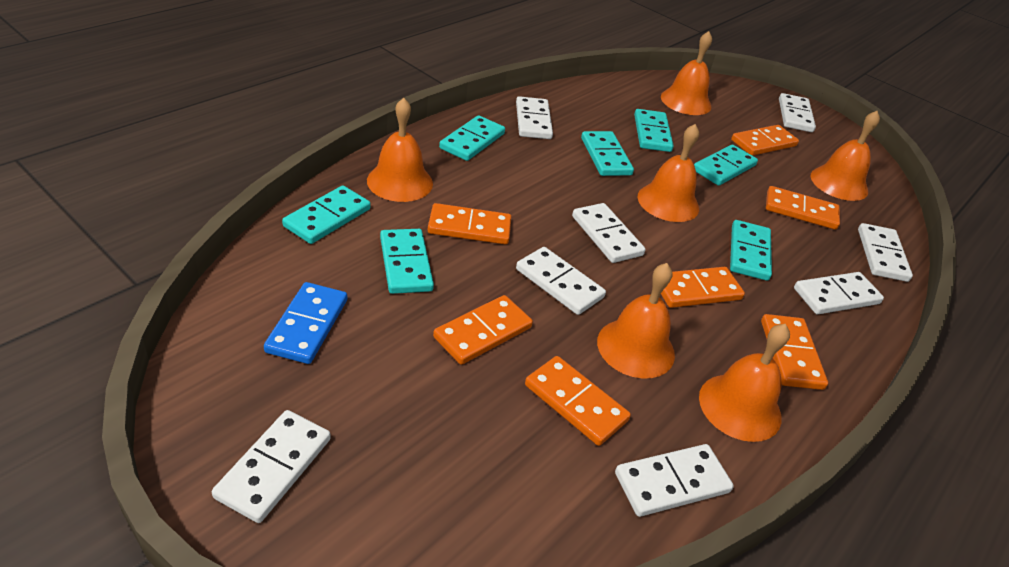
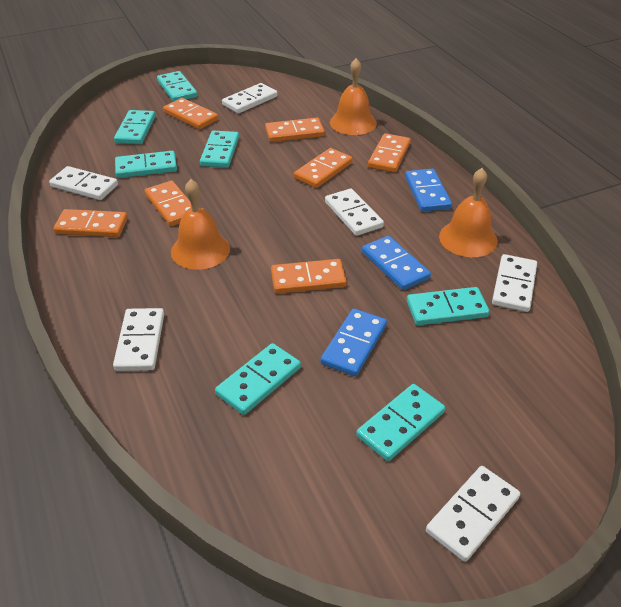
blue domino: 1 -> 3
orange bell: 6 -> 3
white domino: 8 -> 6

